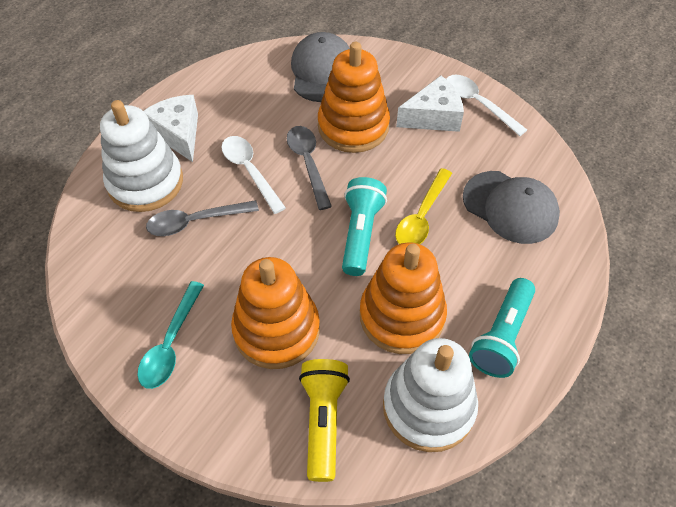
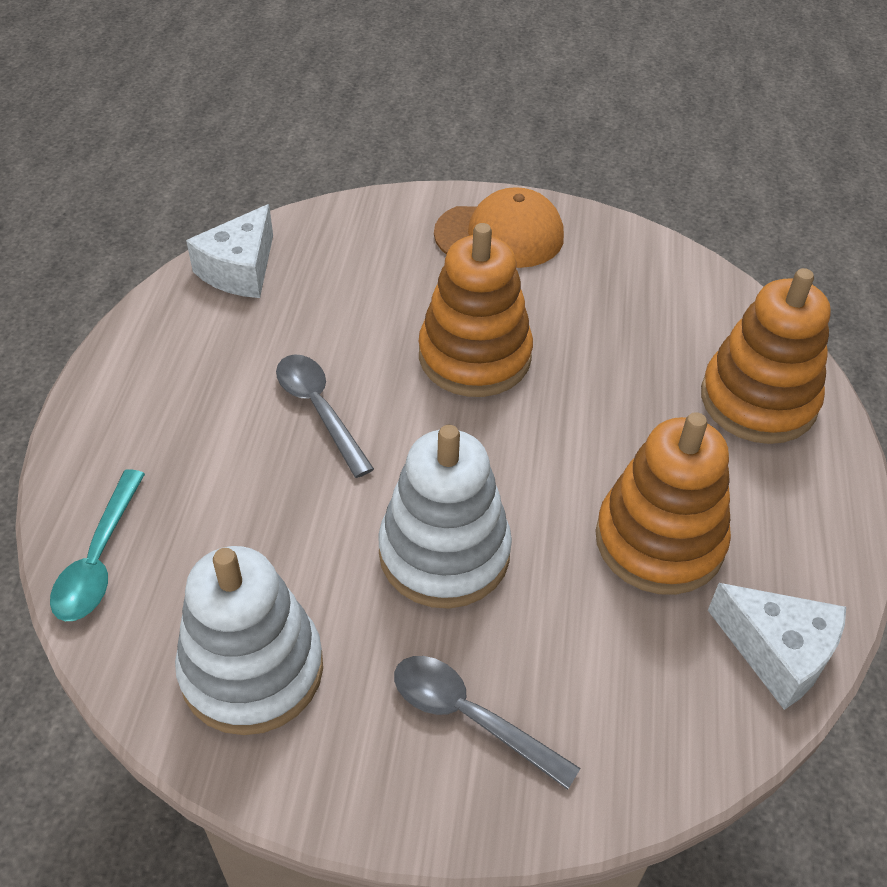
grey cap: 2 -> 0
orange cap: 0 -> 1
turquoise flashlight: 2 -> 0
white spoon: 2 -> 0
yellow flashlight: 1 -> 0
yellow spoon: 1 -> 0

